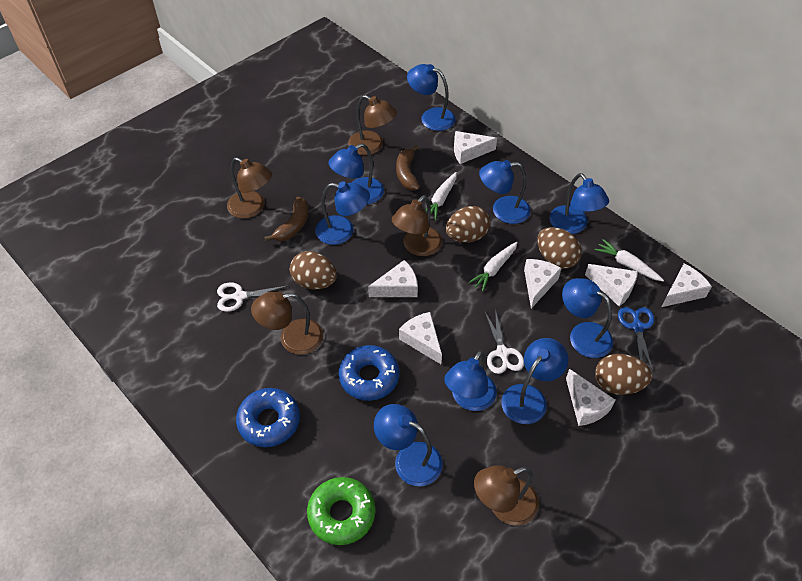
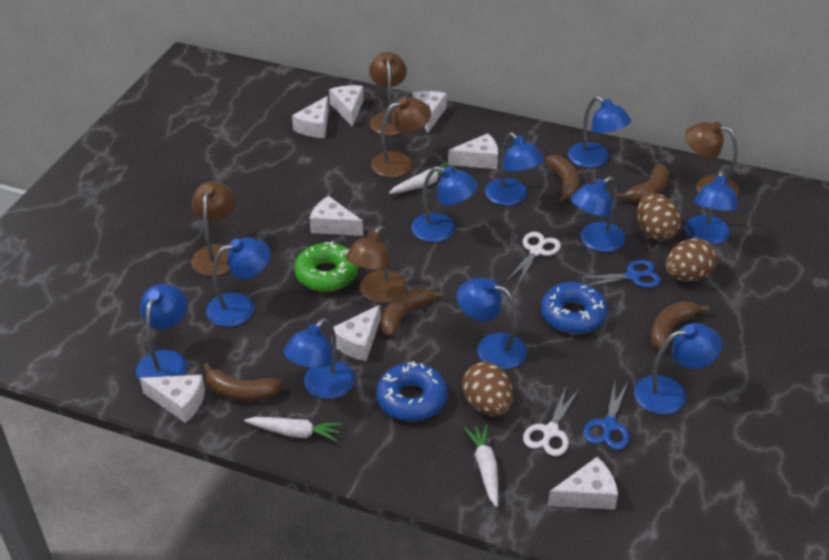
blue lamp: 9 -> 10
blue scissors: 1 -> 2
brown banana: 2 -> 5
brown egg: 4 -> 3
white cheese: 7 -> 8

